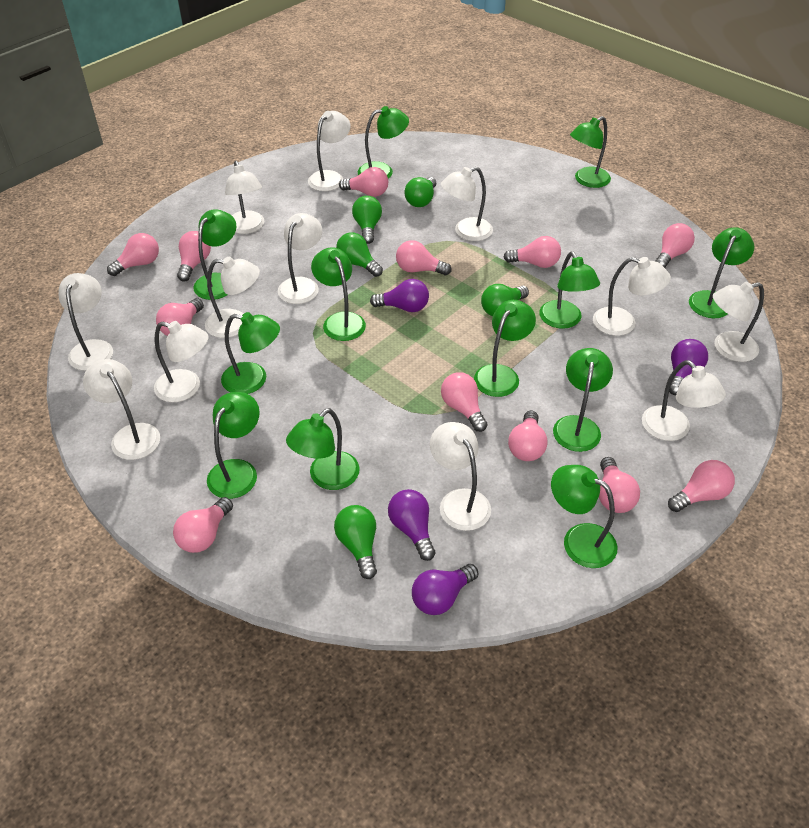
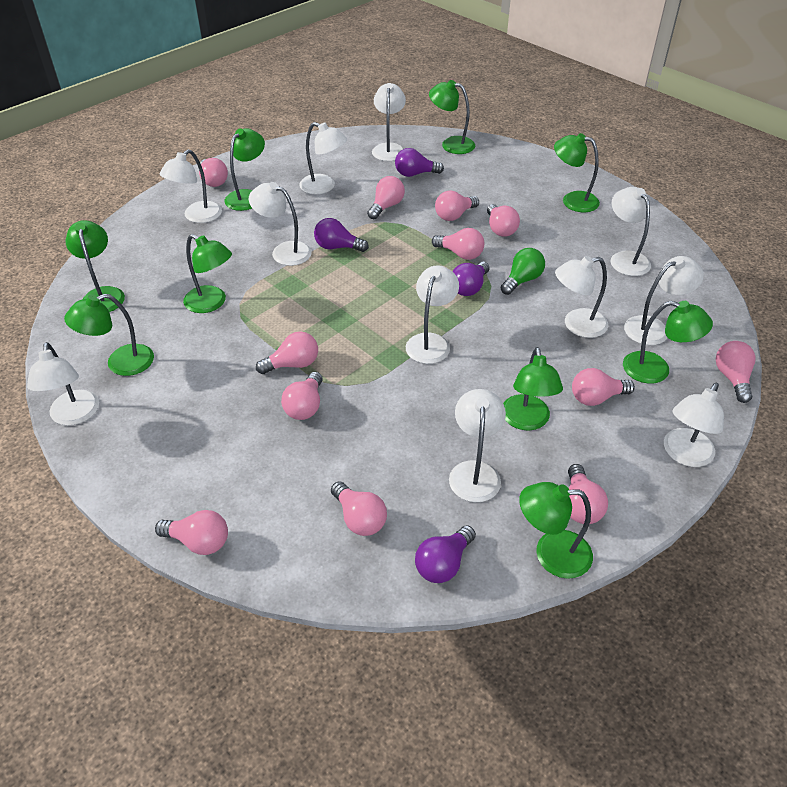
green lamp: 12 -> 9
green light bulb: 5 -> 1
white lamp: 12 -> 11

